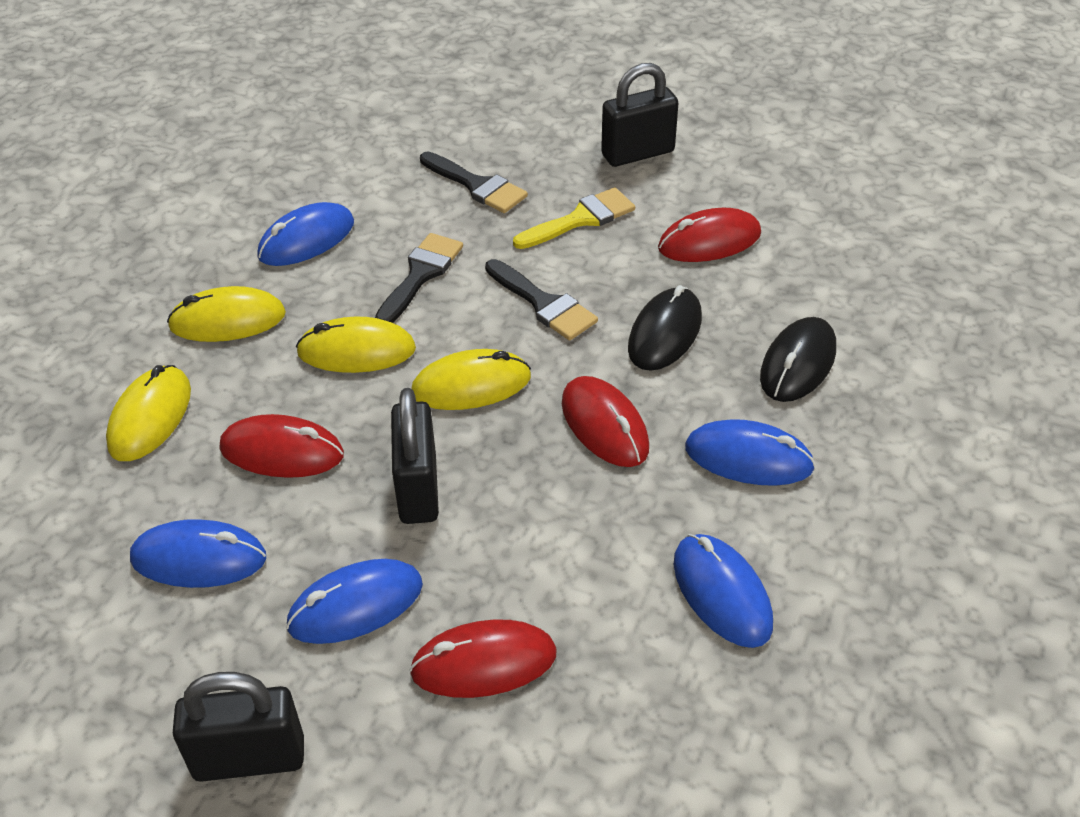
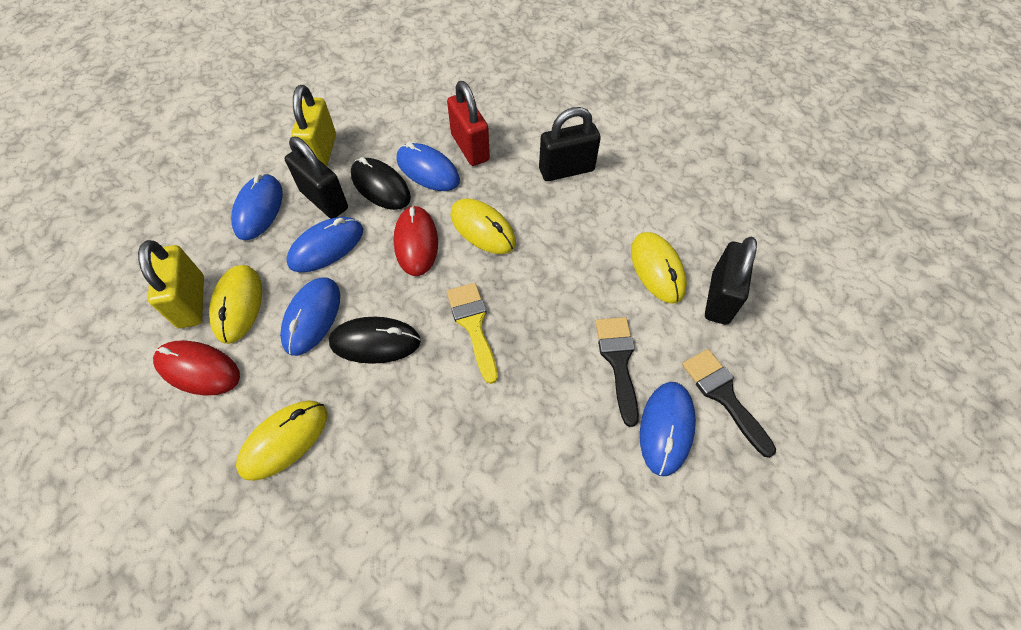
black brush: 3 -> 2
red mouse: 4 -> 2
red padlock: 0 -> 1
yellow padlock: 0 -> 2

